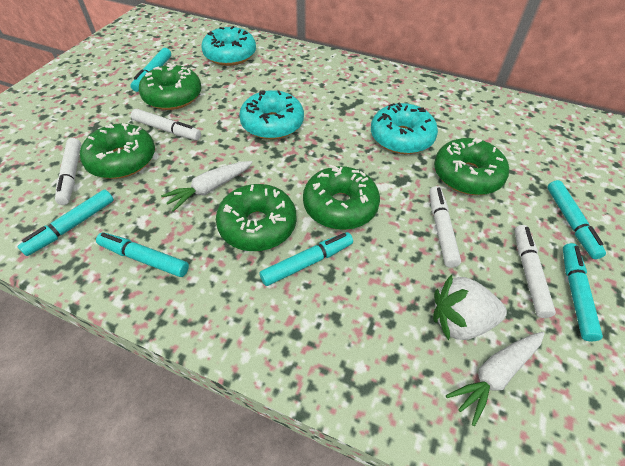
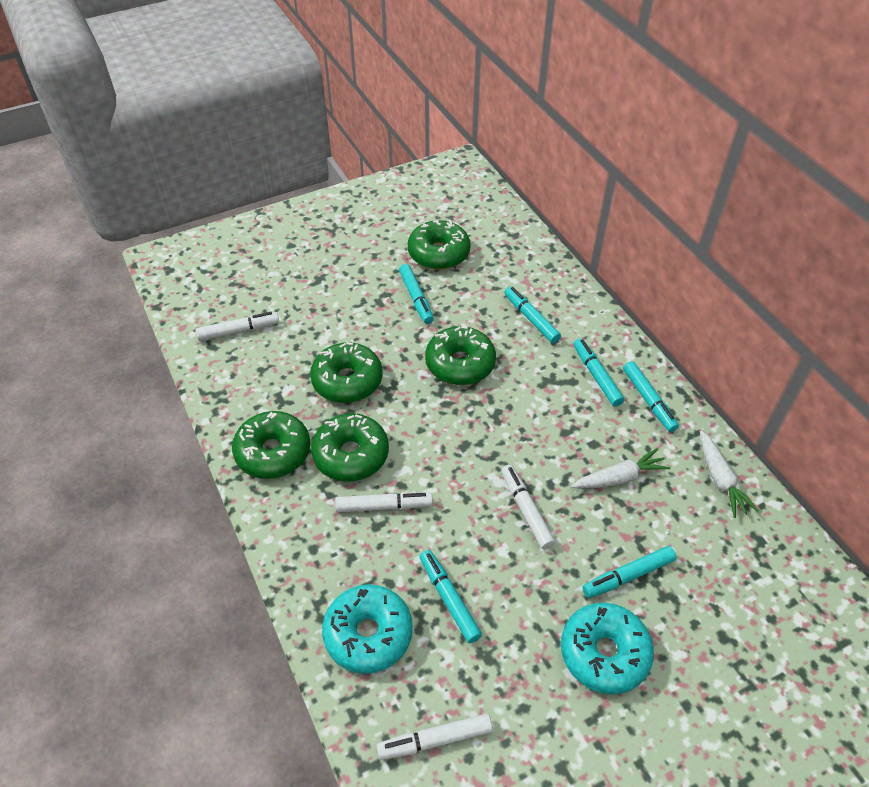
turquoise donut: 3 -> 2
white strawberry: 1 -> 0

